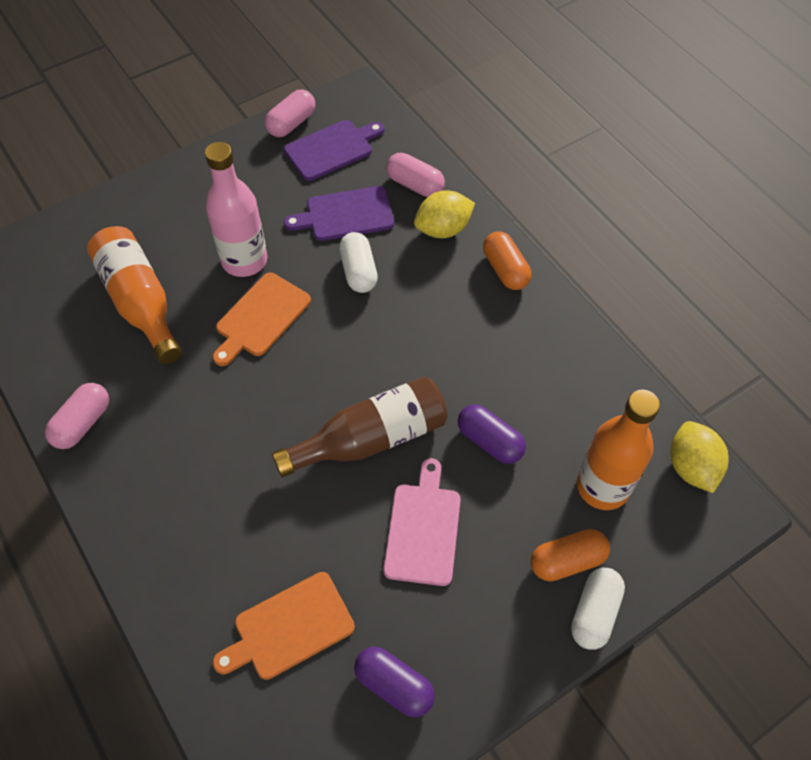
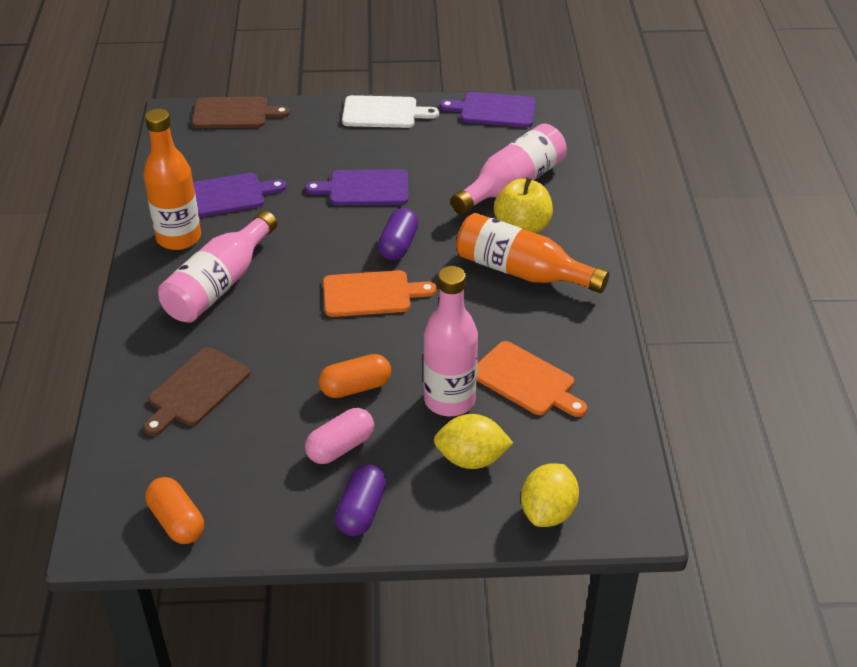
brown bottle: 1 -> 0
brown cutting board: 0 -> 2
pink bottle: 1 -> 3
pink capsule: 3 -> 1
pink cutting board: 1 -> 0
purple cutting board: 2 -> 3
white capsule: 2 -> 0
white cutting board: 0 -> 1
yellow apple: 0 -> 1

